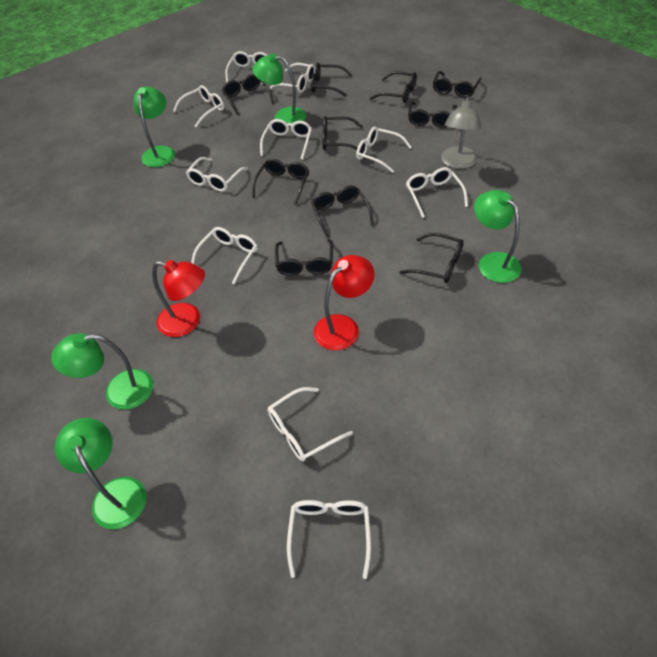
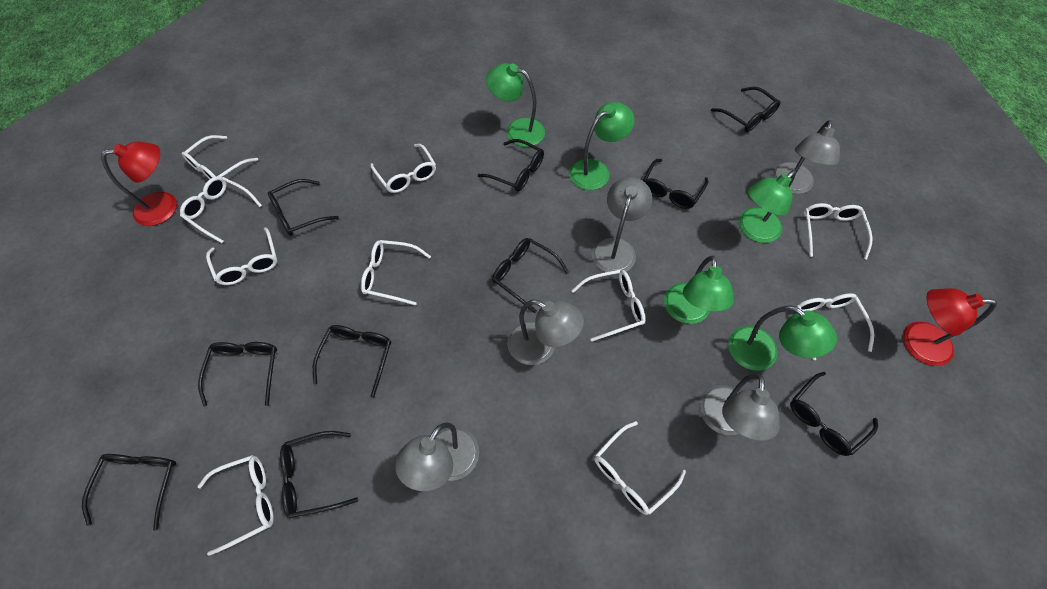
grey lamp: 1 -> 5

